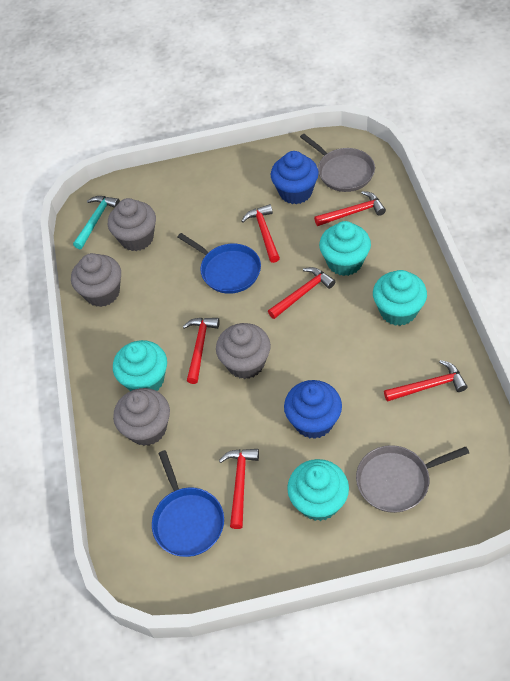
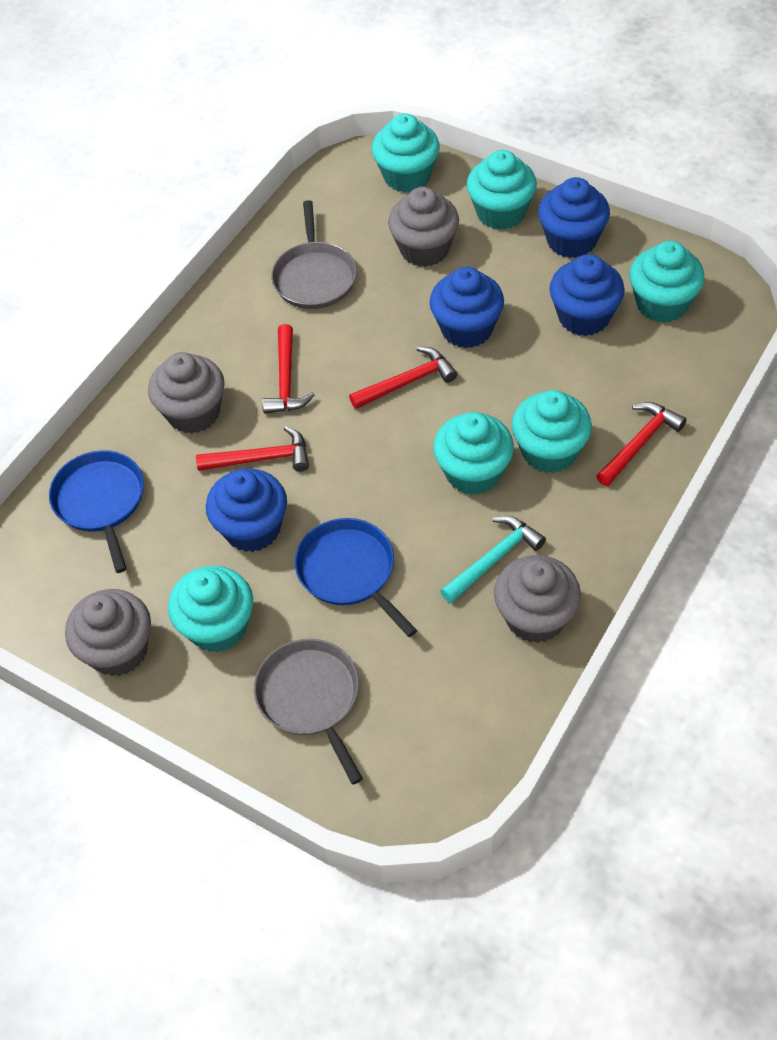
blue cupcake: 2 -> 4
red hammer: 6 -> 4
turquoise cupcake: 4 -> 6

